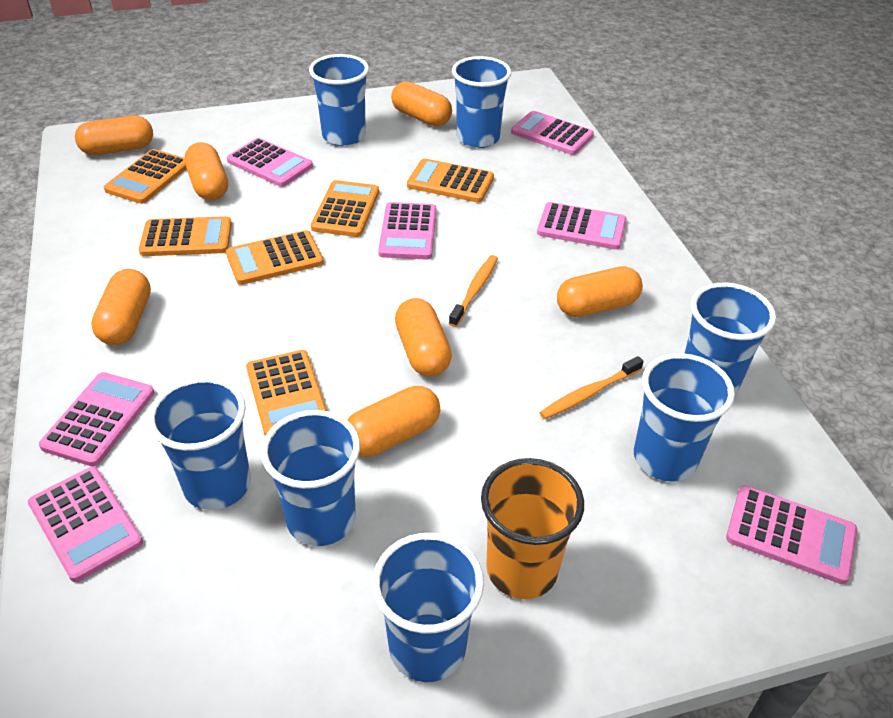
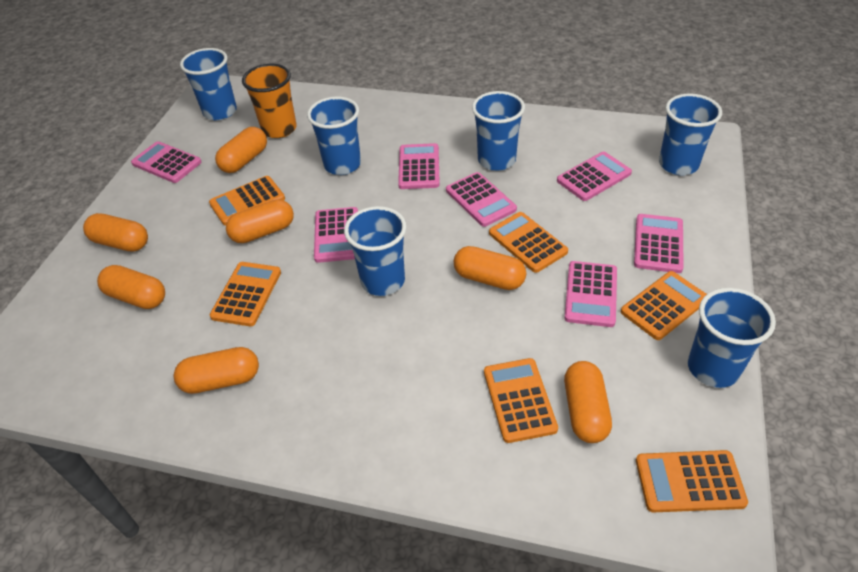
blue cup: 7 -> 6
orange toothbrush: 2 -> 0

